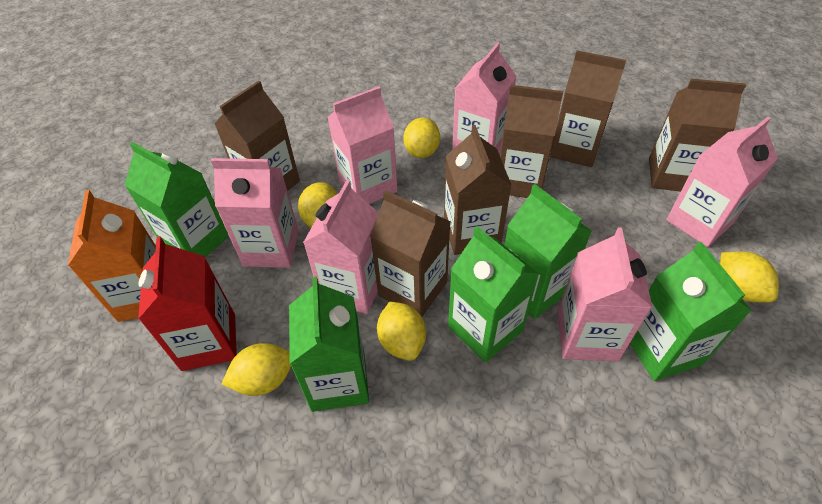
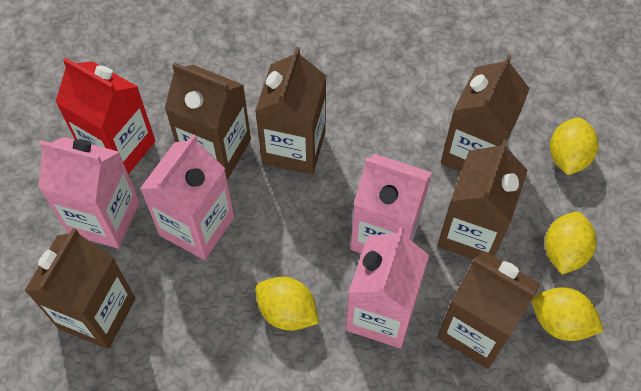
green carton: 5 -> 0
orange carton: 1 -> 0
pink carton: 6 -> 4
yellow lemon: 5 -> 4

